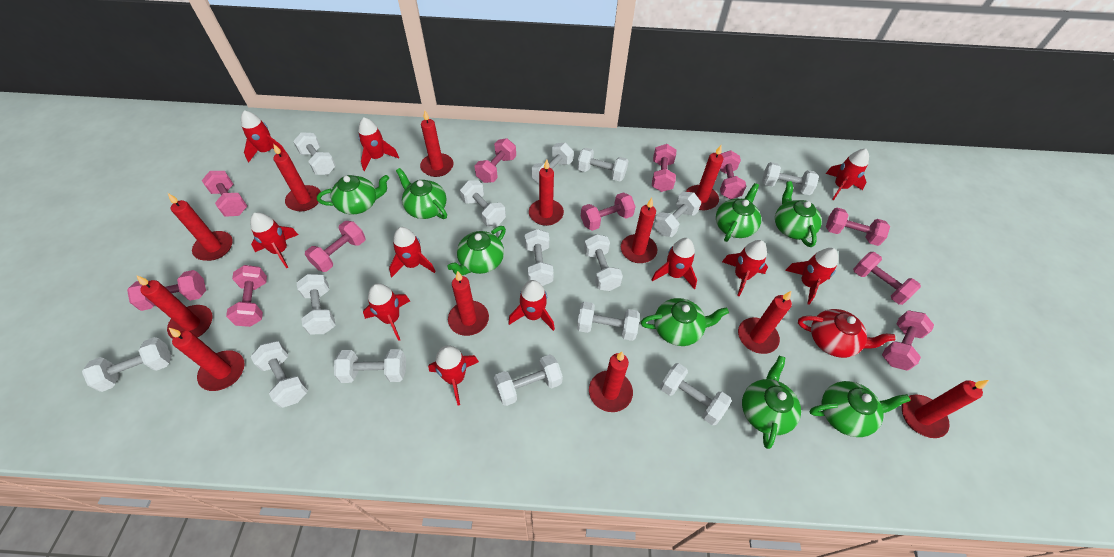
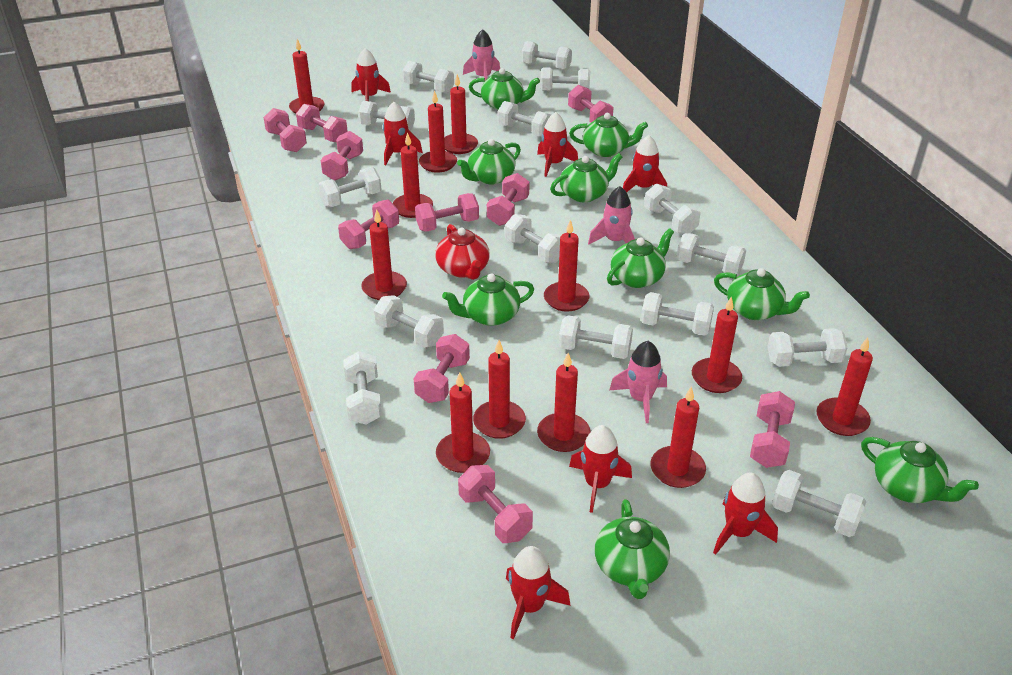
green teapot: 8 -> 9
pink dumbbell: 11 -> 10
pink rocket: 0 -> 3
red rocket: 11 -> 7

